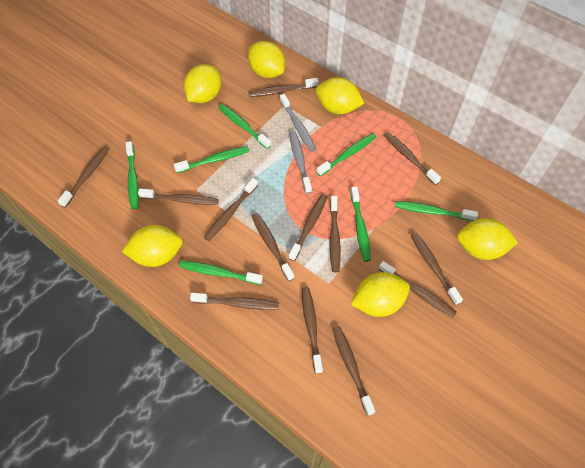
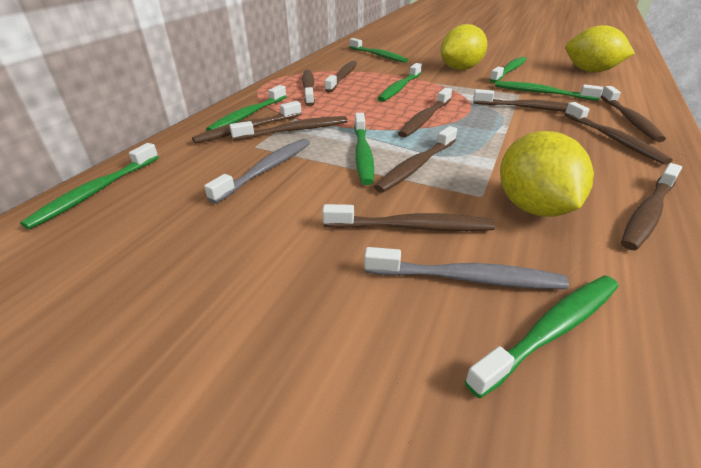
brown toothbrush: 13 -> 11
green toothbrush: 7 -> 8
yellow lemon: 6 -> 3

